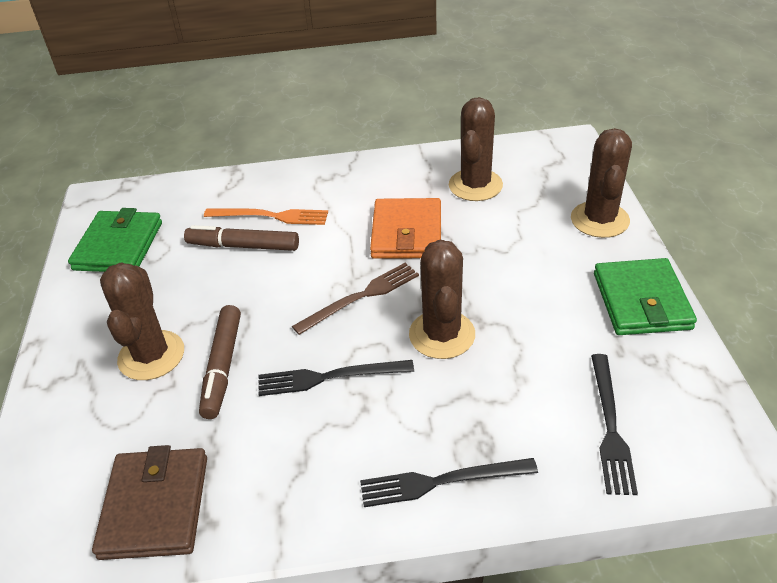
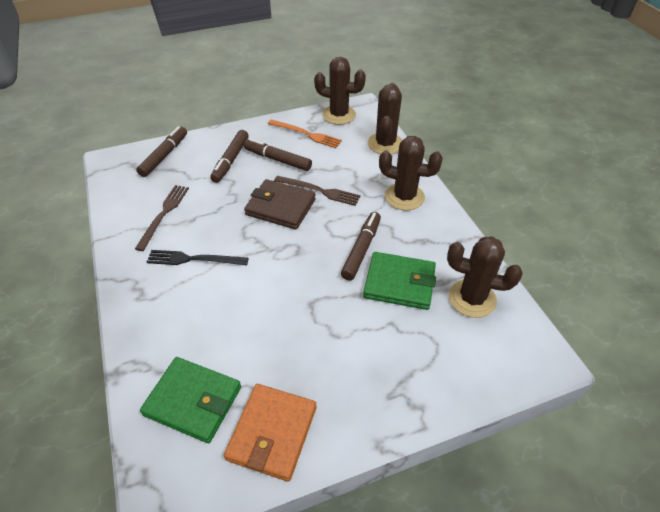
black fork: 3 -> 1
brown fork: 1 -> 2
brown marker: 2 -> 4

